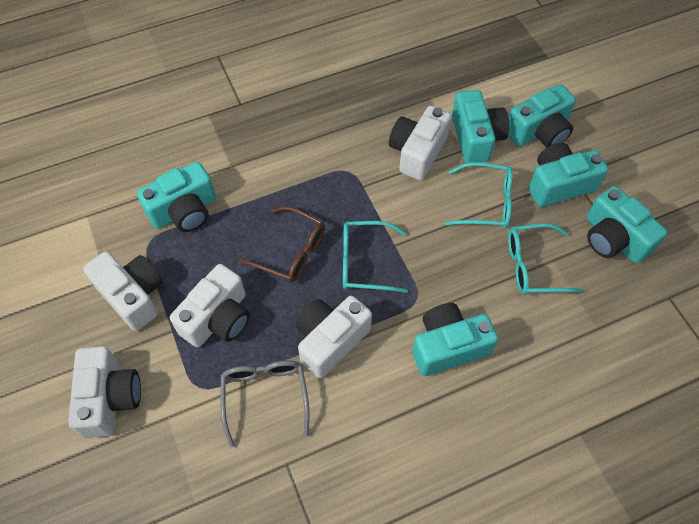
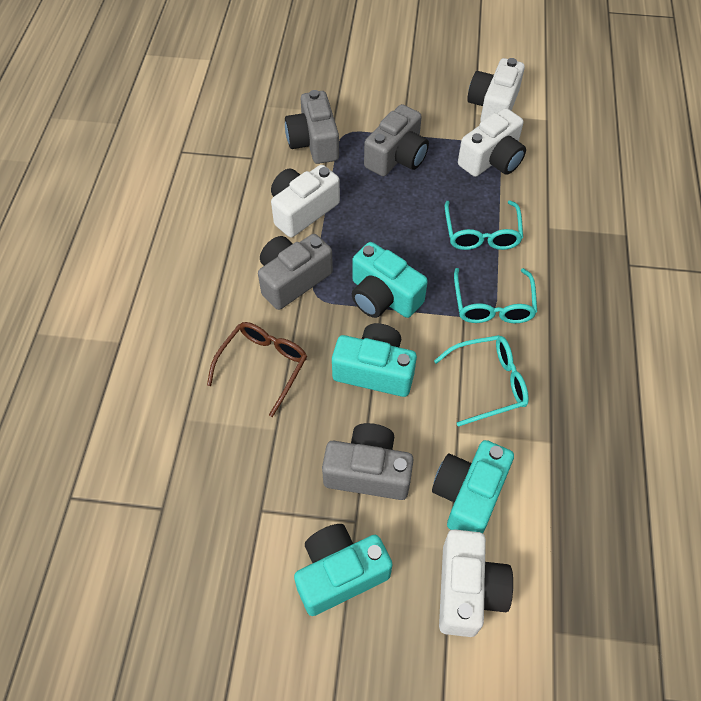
grey camera: 0 -> 4
grey glasses: 1 -> 0
turquoise camera: 6 -> 4
white camera: 5 -> 4

